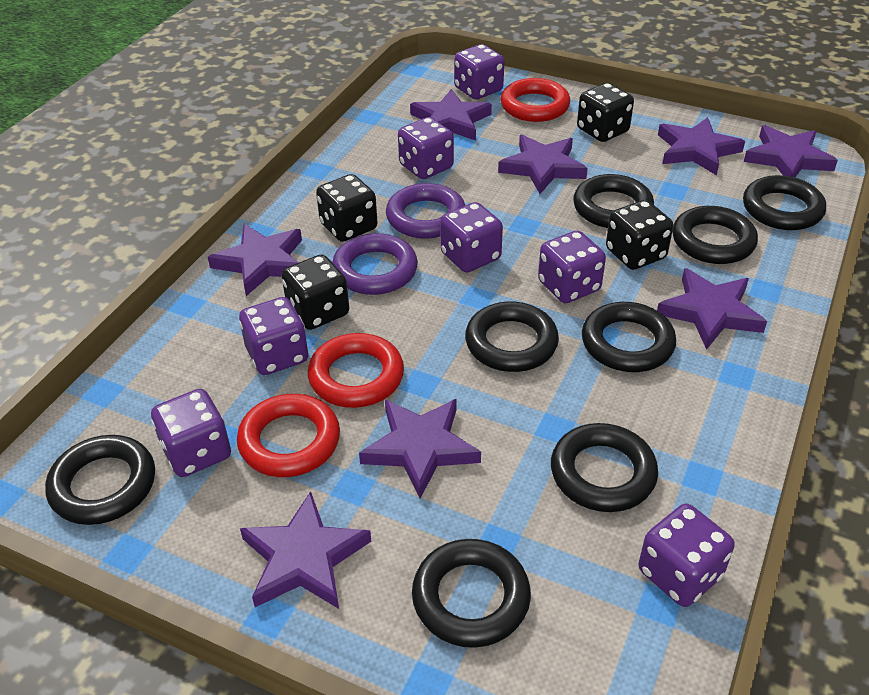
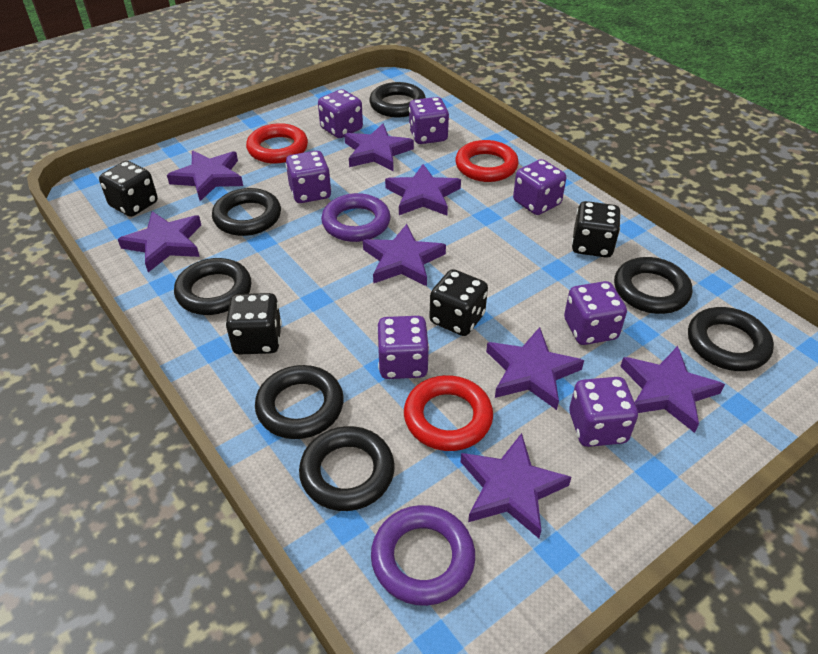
black ring: 8 -> 7

